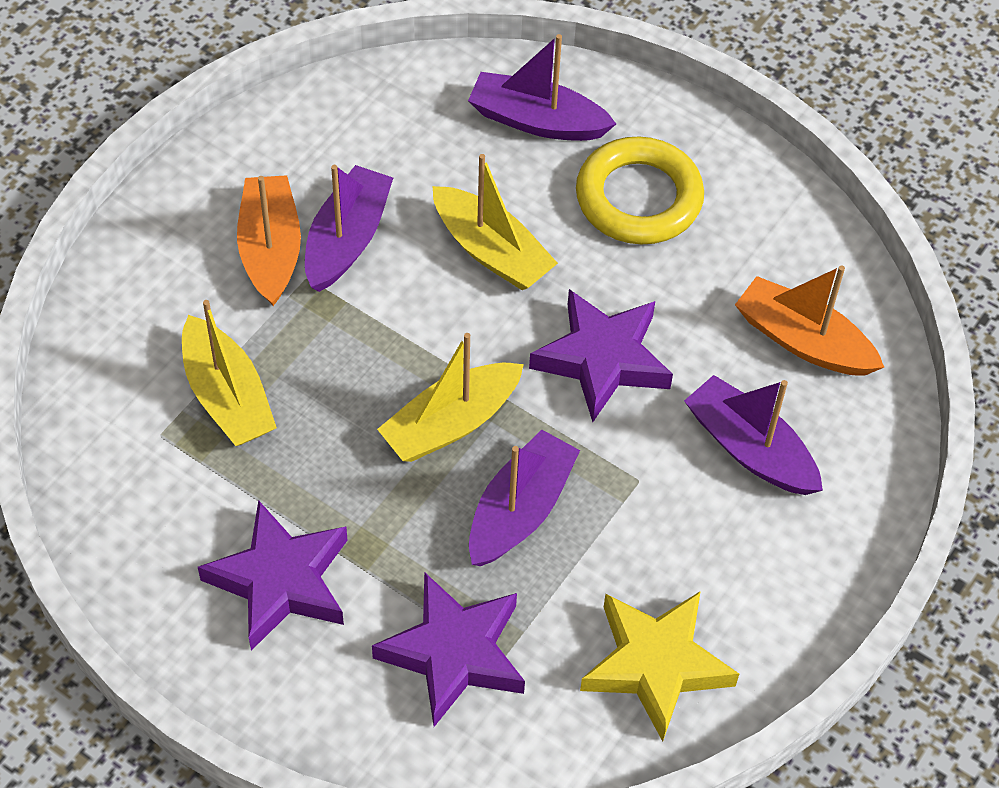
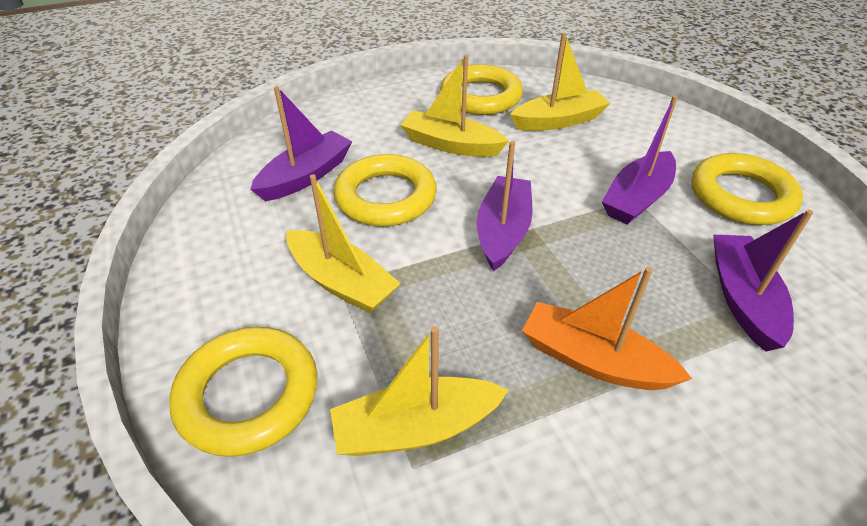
orange boat: 2 -> 1
purple star: 3 -> 0
yellow boat: 3 -> 4
yellow ring: 1 -> 4
yellow star: 1 -> 0

